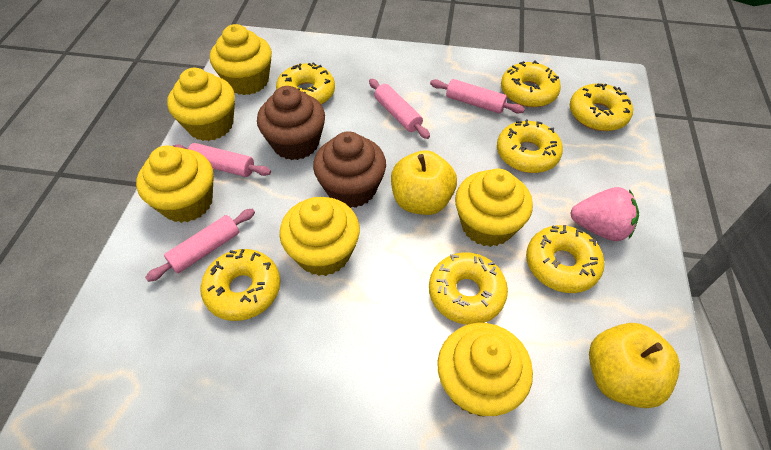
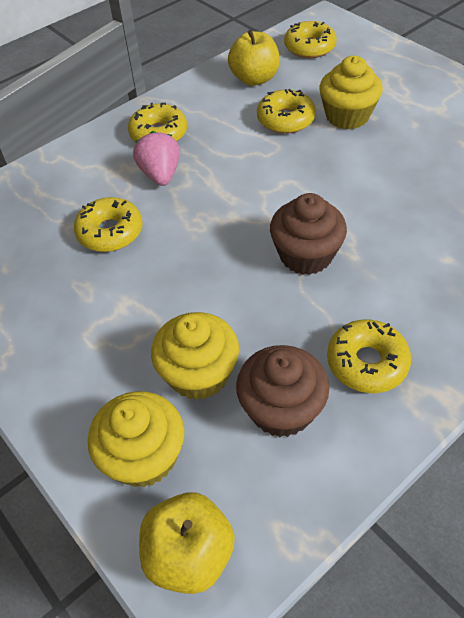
pink rolling pin: 4 -> 0
yellow cupcake: 6 -> 3
yellow donut: 7 -> 5

